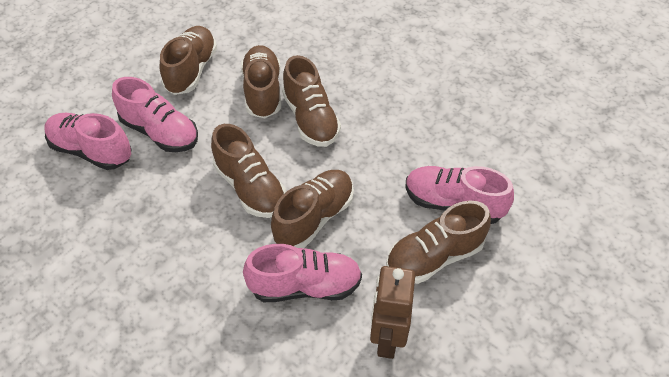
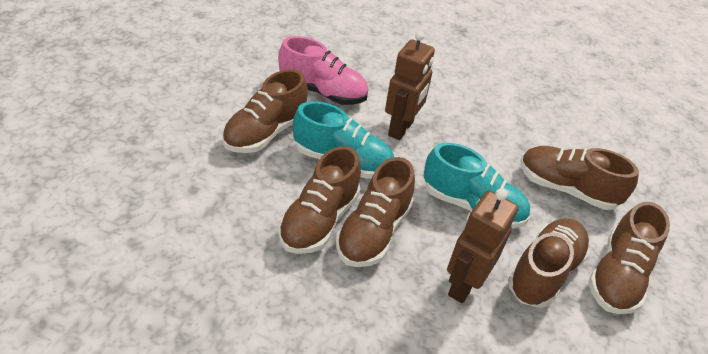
brown robot: 1 -> 2
pink shoe: 4 -> 1
turquoise shoe: 0 -> 2

